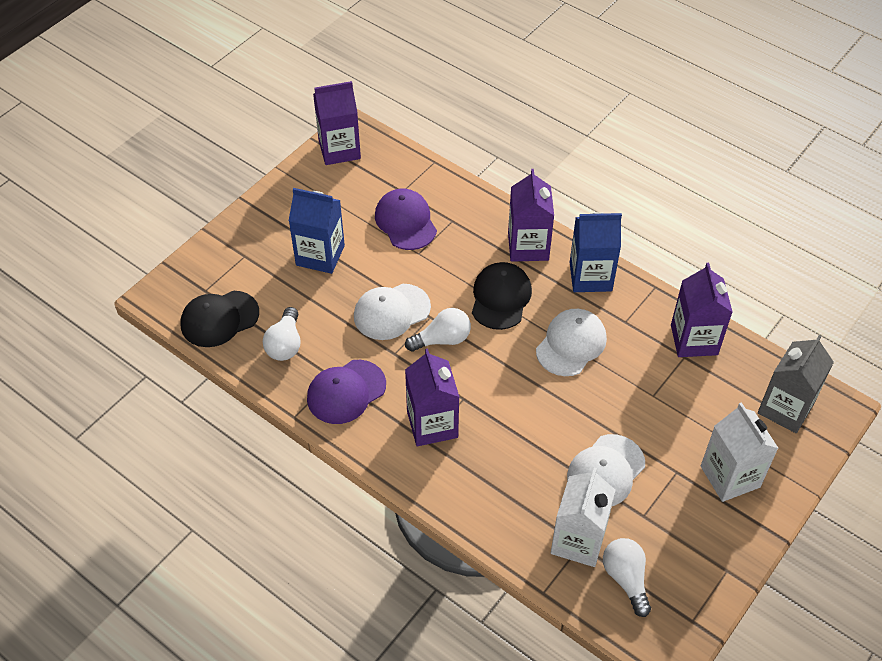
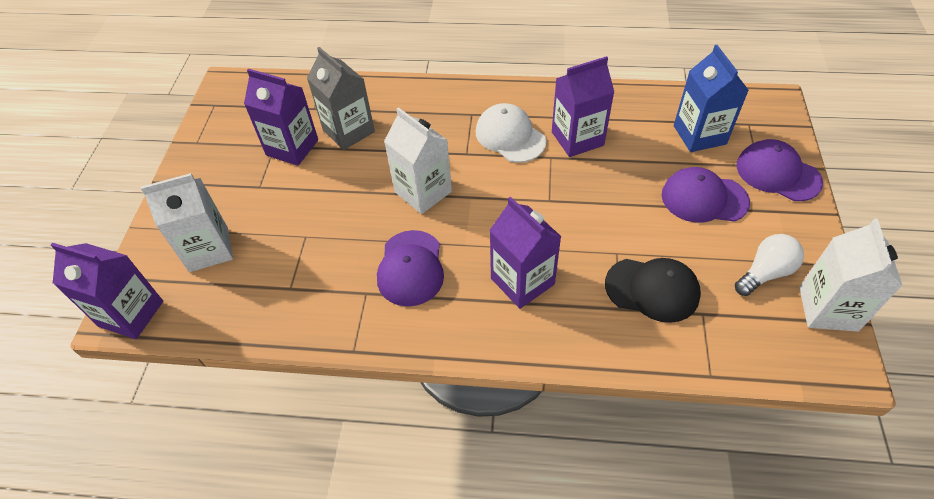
black cap: 2 -> 1
blue carton: 2 -> 1
purple cap: 2 -> 3
white cap: 3 -> 1
white carton: 2 -> 3
white light bulb: 3 -> 1

